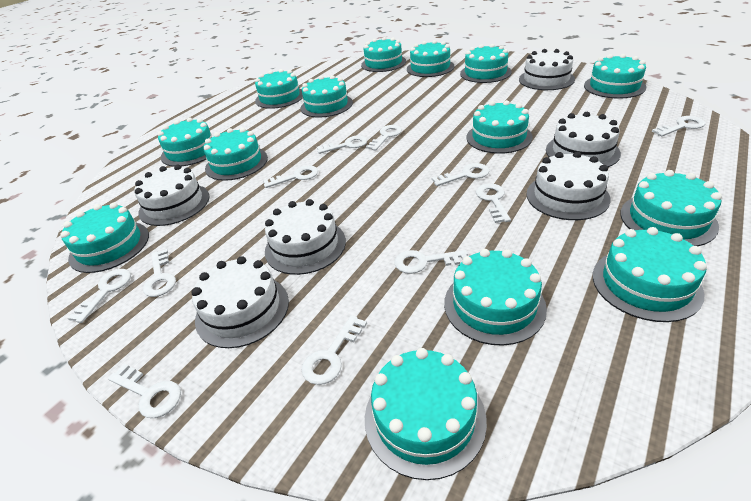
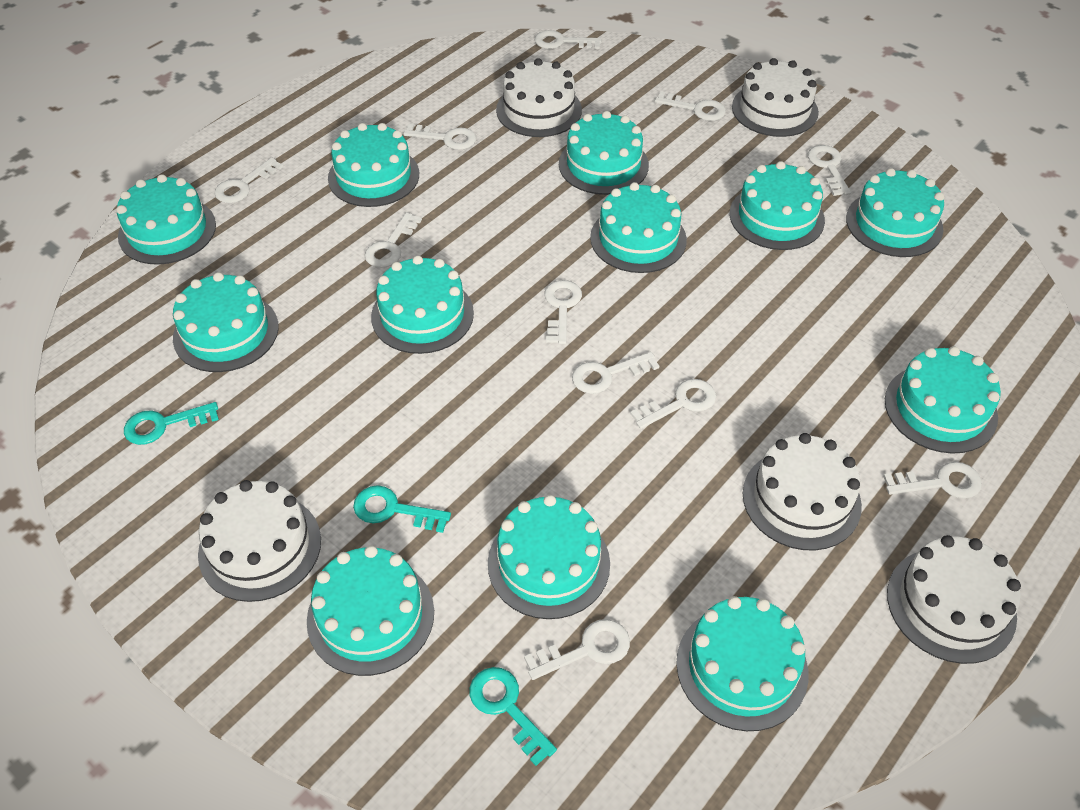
turquoise cake: 14 -> 12
turquoise key: 0 -> 3
white cake: 6 -> 5

